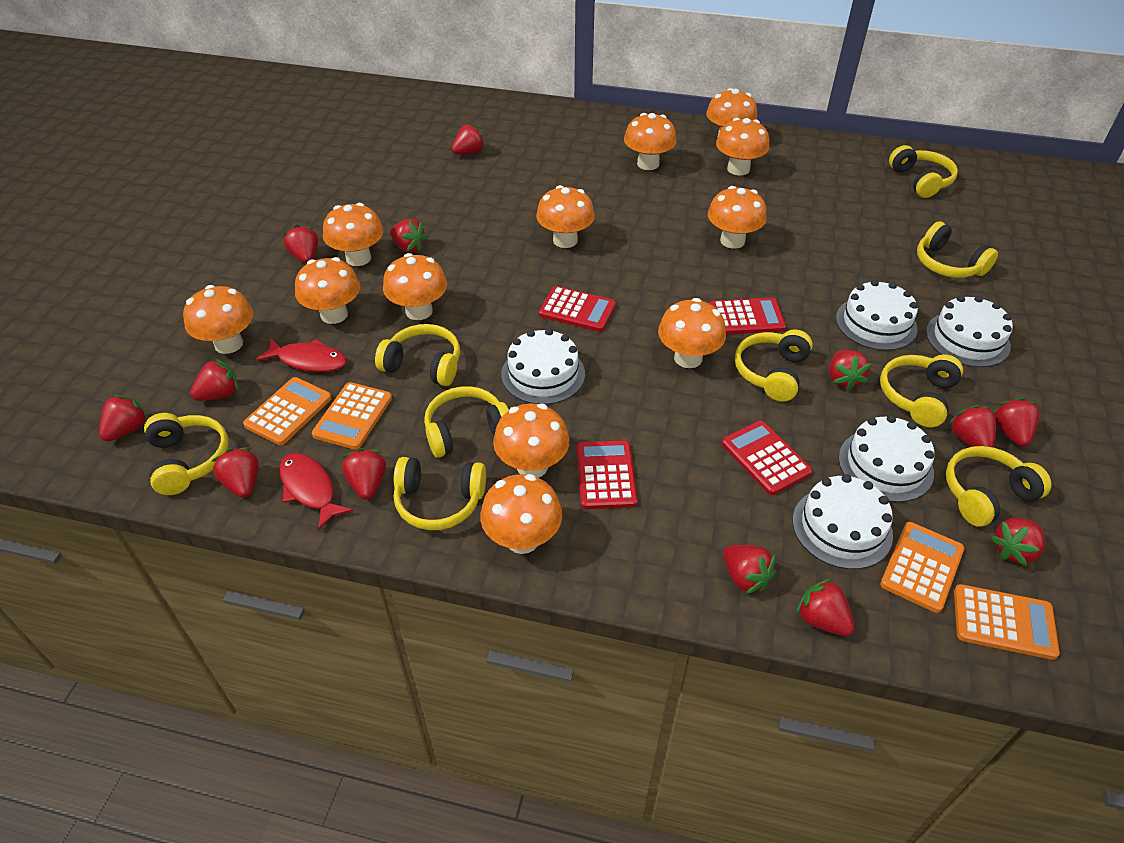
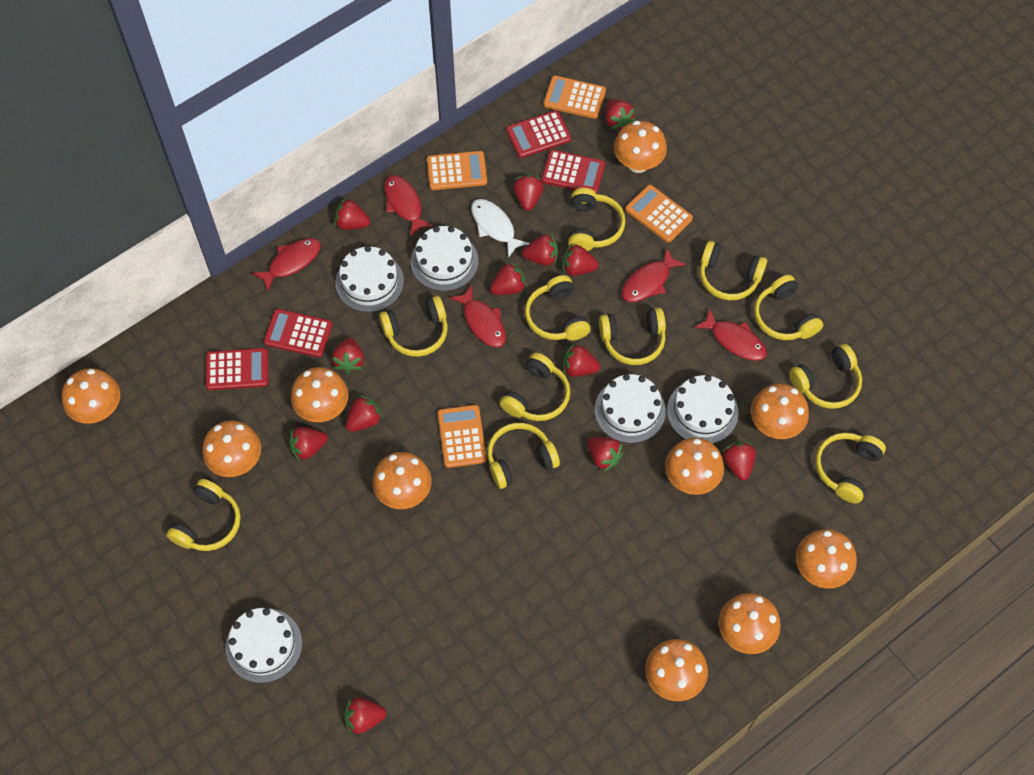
orange mushroom: 12 -> 10
red fish: 2 -> 5
white fish: 0 -> 1
yellow headphones: 9 -> 11

